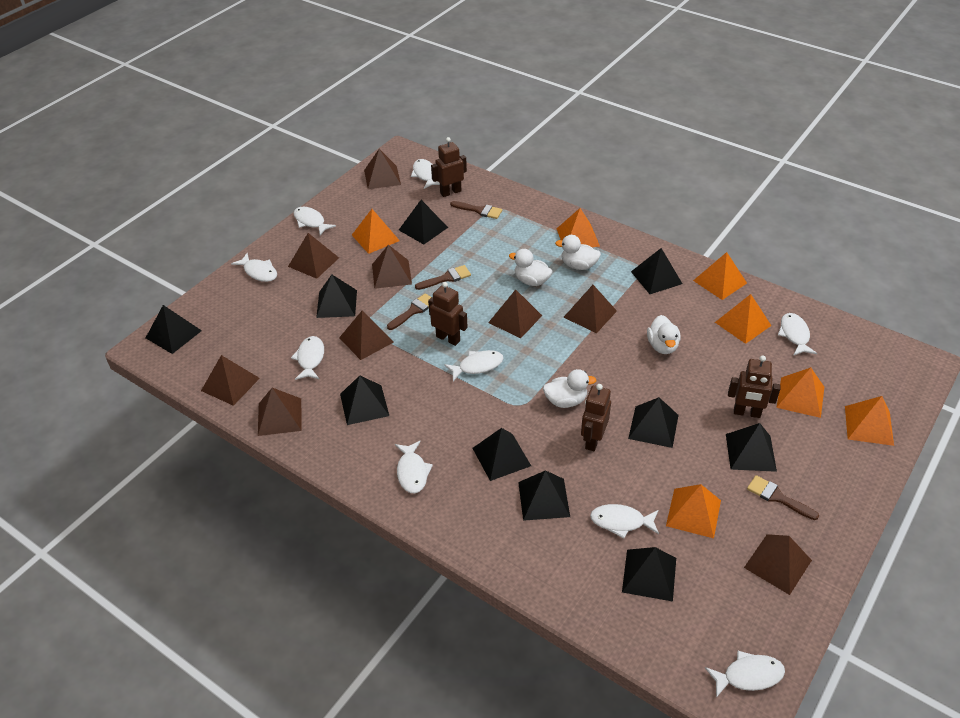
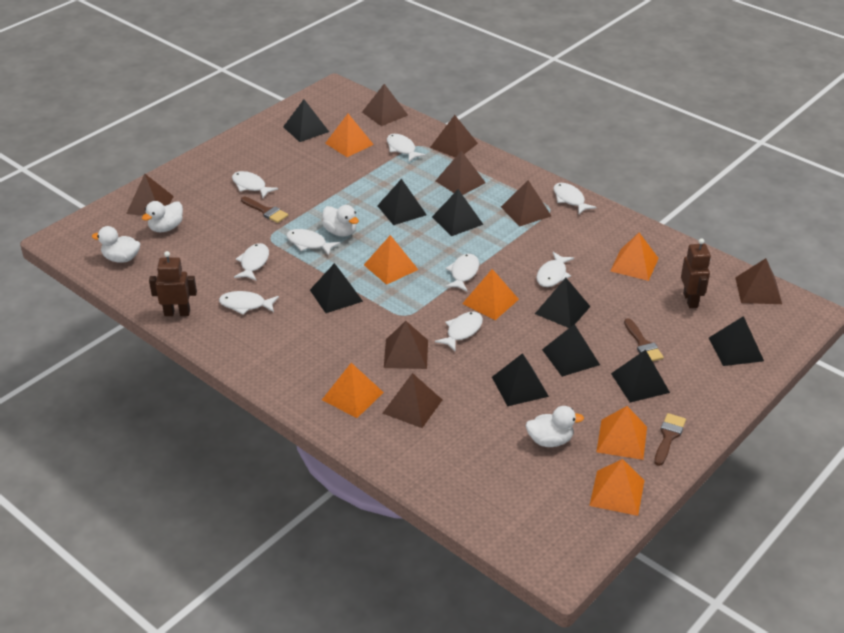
black pyramid: 10 -> 9
brown brush: 4 -> 3
brown pyramid: 9 -> 8
brown robot: 4 -> 2

